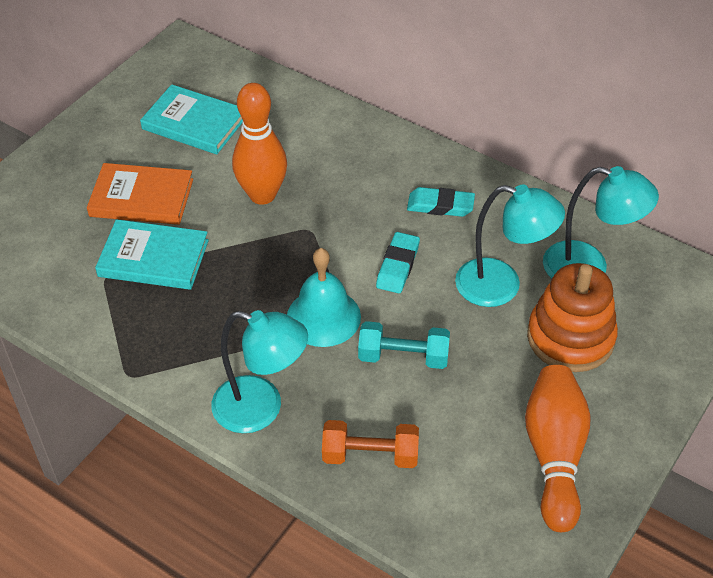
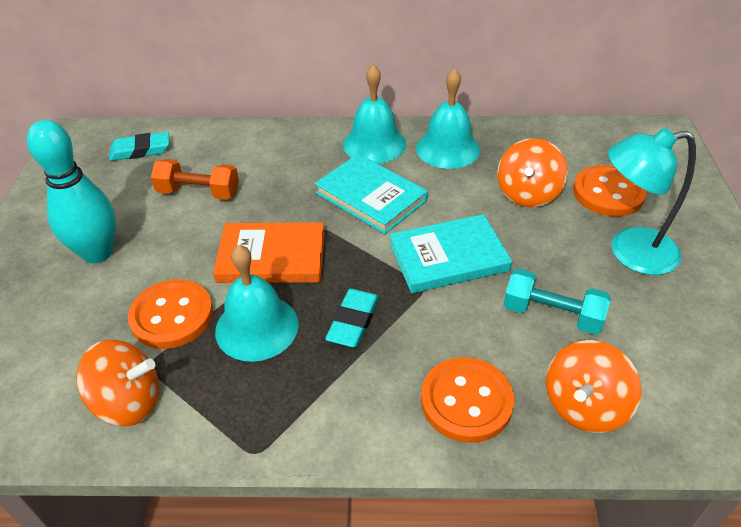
orange bowling pin: 2 -> 0
orange button: 0 -> 3
orange spinning top: 0 -> 3
orange stacking toy: 1 -> 0
turquoise bell: 1 -> 3
turquoise bowling pin: 0 -> 1
turquoise lamp: 3 -> 1

